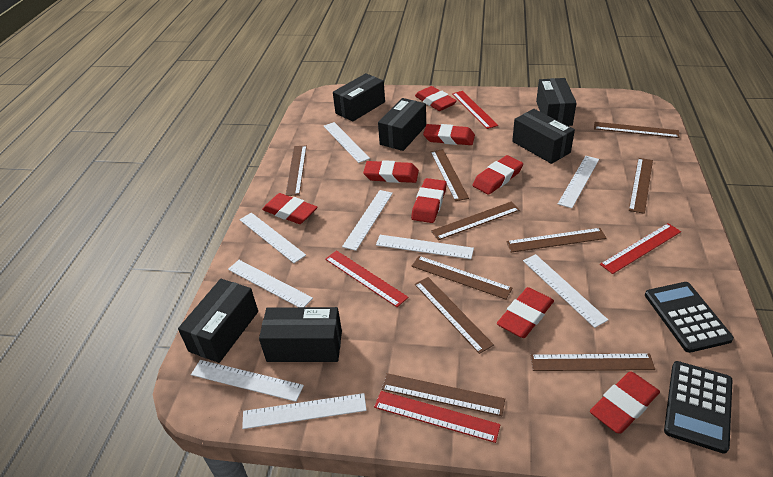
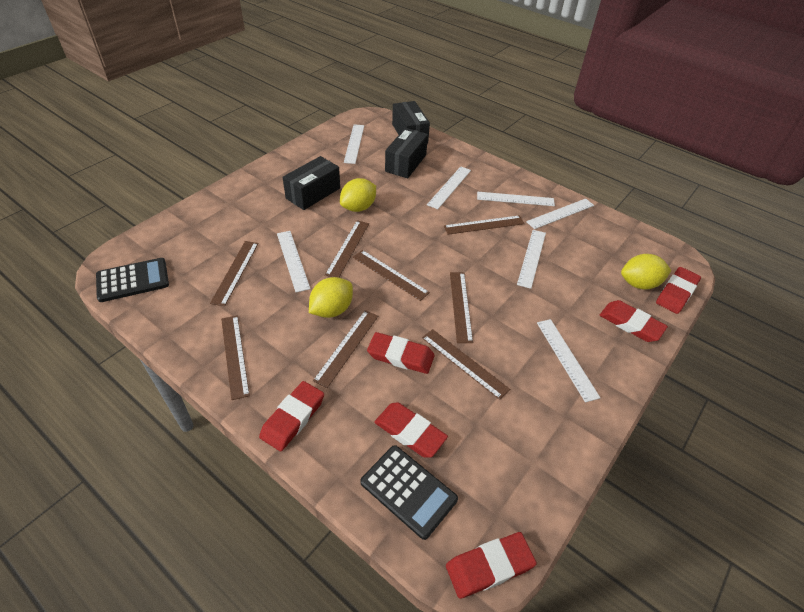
black box: 6 -> 3
brown ruler: 10 -> 8
red eraser: 8 -> 6
red ruler: 4 -> 0
white ruler: 9 -> 7
yellow lemon: 0 -> 3

